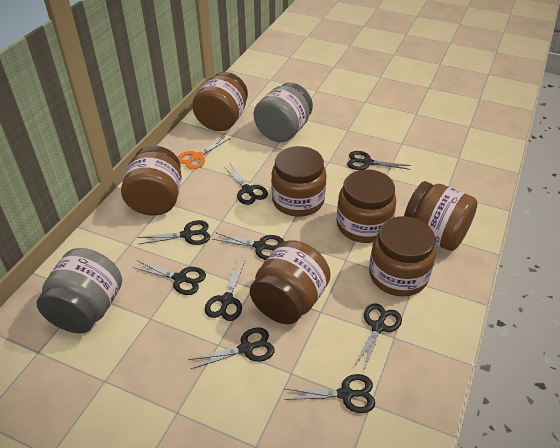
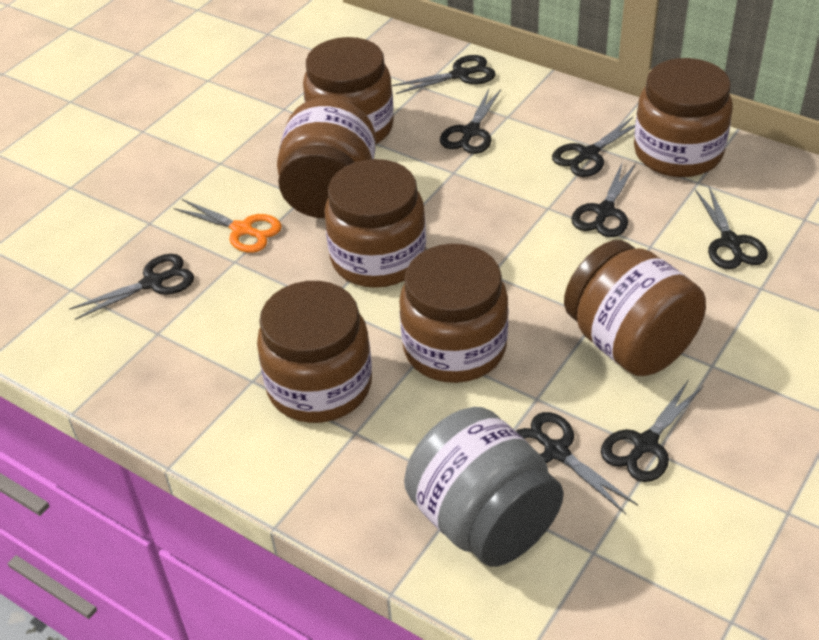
black scissors: 9 -> 8
grey jar: 2 -> 1

